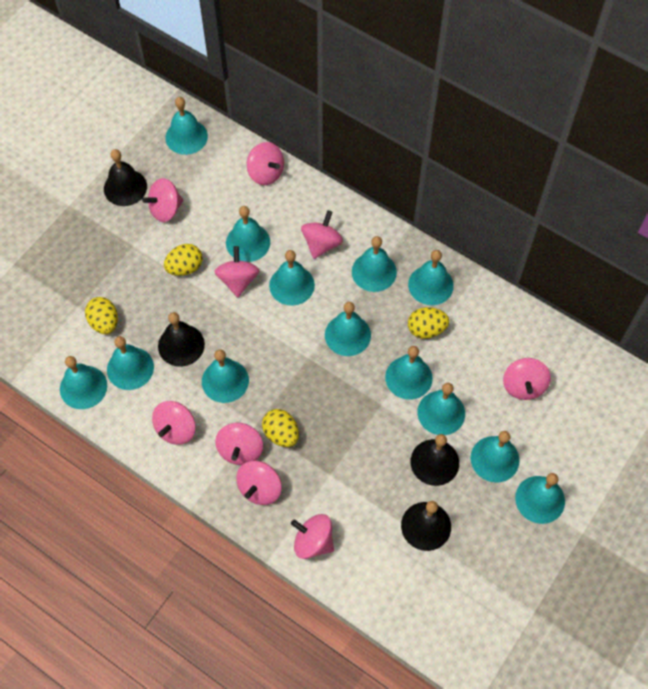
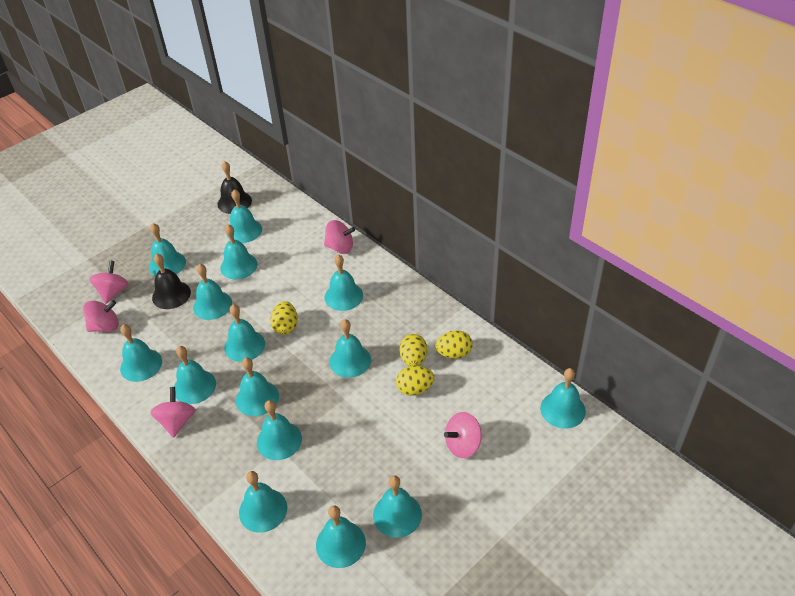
black bell: 4 -> 2
pink spinning top: 9 -> 5
turquoise bell: 13 -> 15

